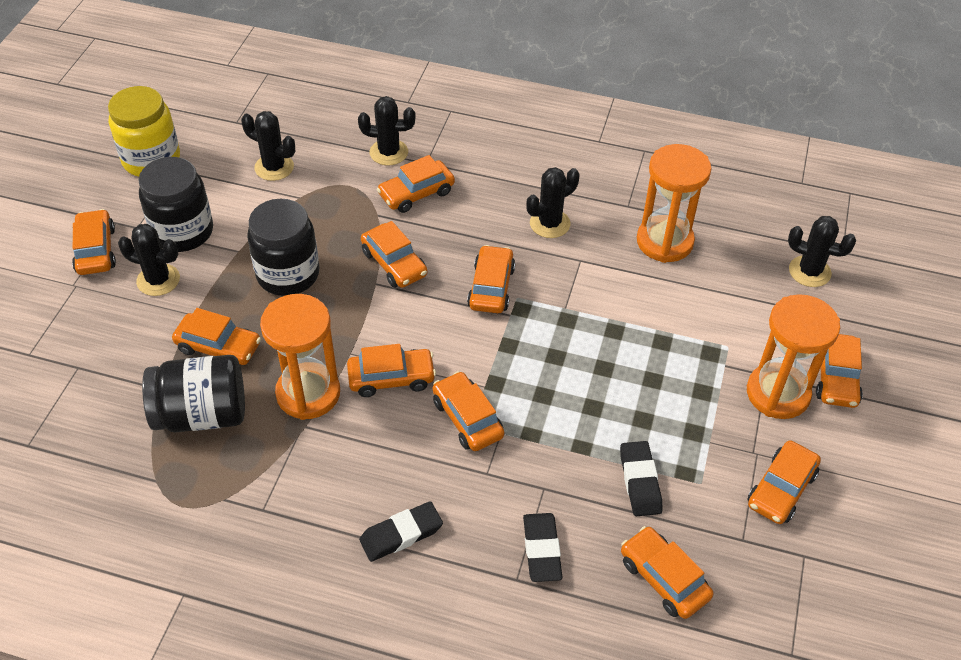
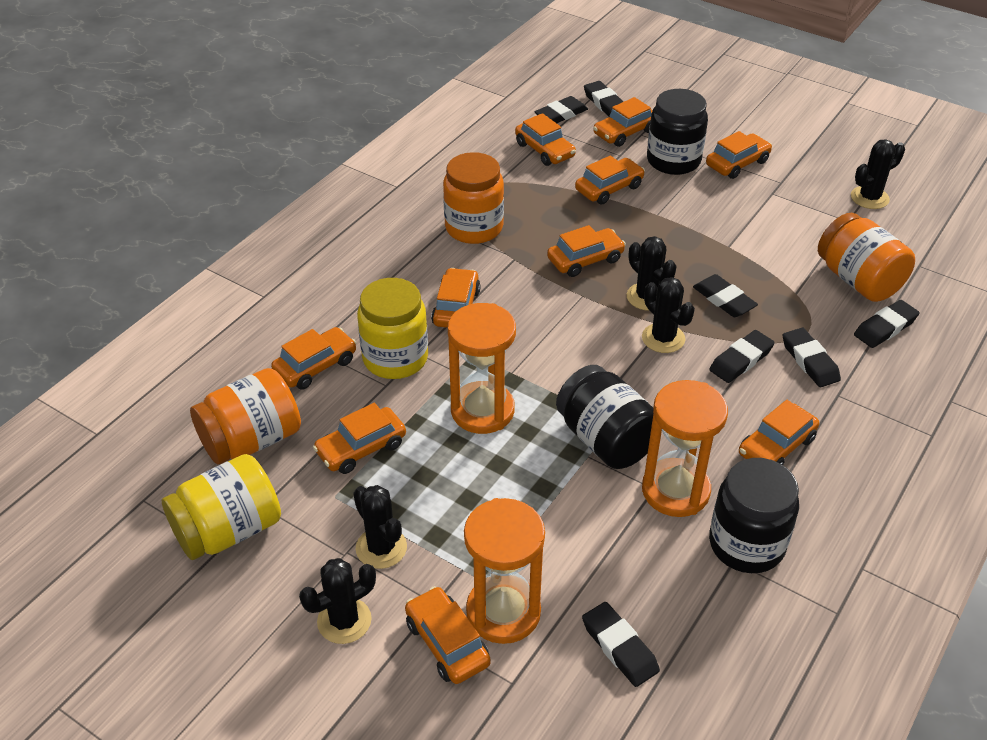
black eraser: 3 -> 7
orange jar: 0 -> 3
yellow jar: 1 -> 2

